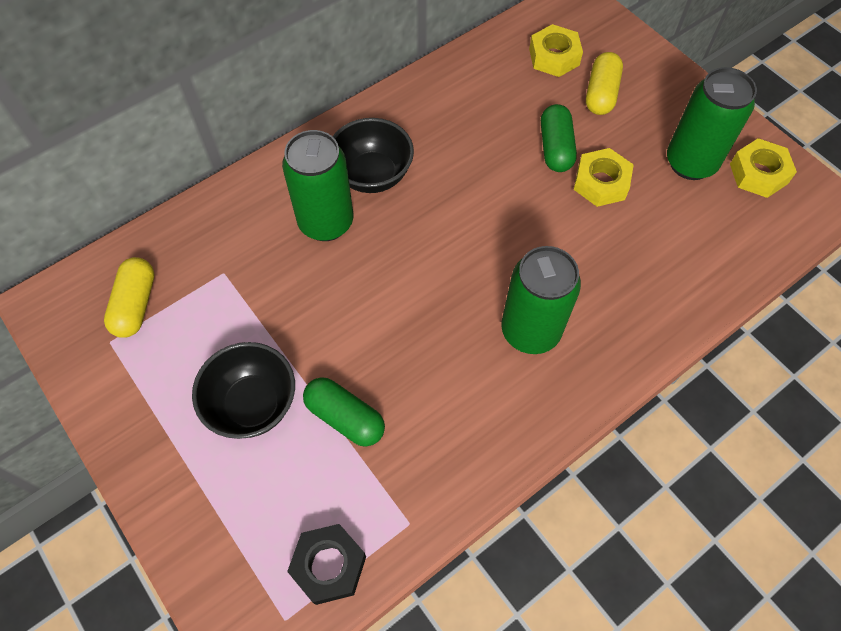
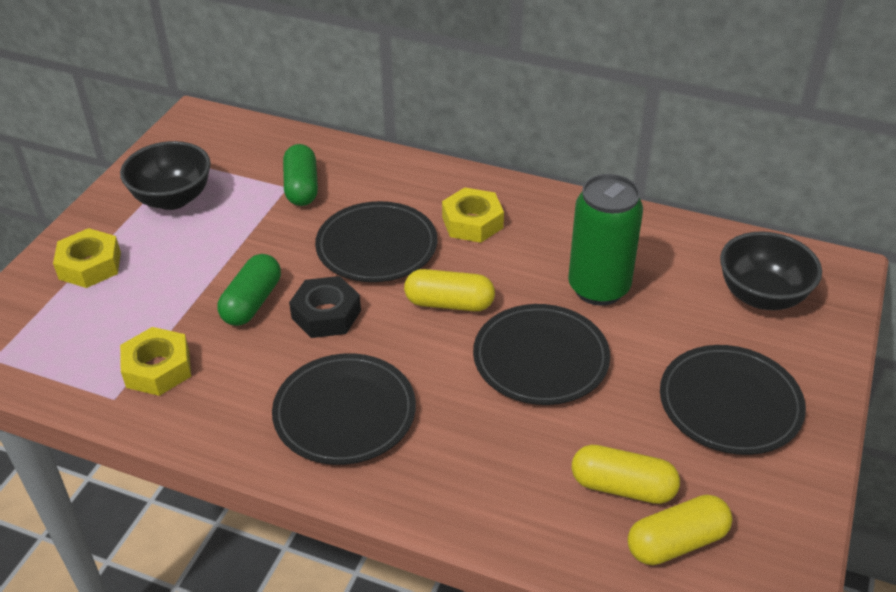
black plate: 0 -> 4
green can: 3 -> 1
yellow capsule: 2 -> 3

